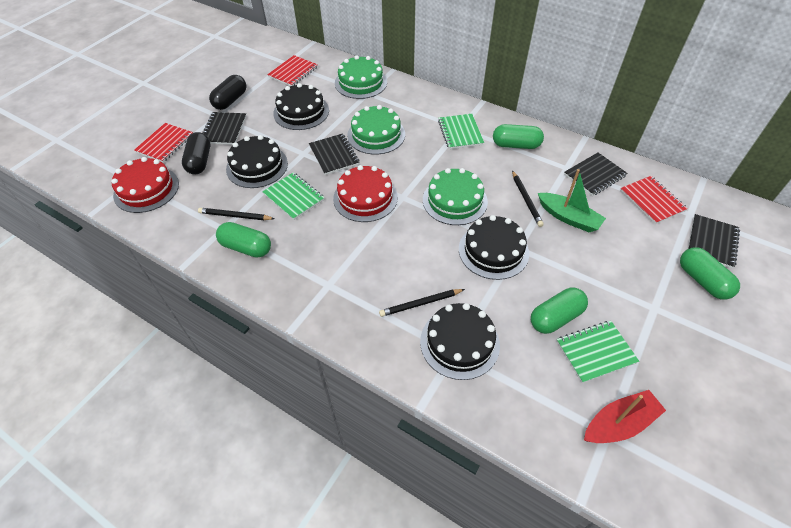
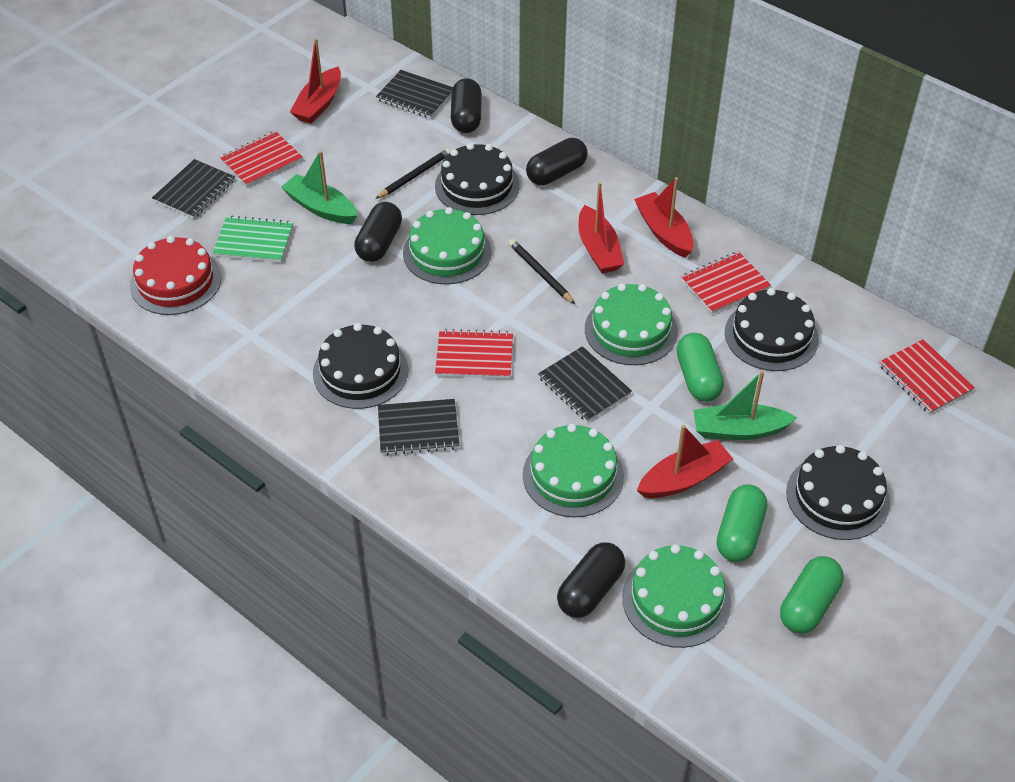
black capsule: 2 -> 4
black pencil: 3 -> 2
green boat: 1 -> 2
green cake: 3 -> 4
green capsule: 4 -> 3
green notebook: 3 -> 1
red boat: 1 -> 4
red cake: 2 -> 1
red notebook: 3 -> 4

